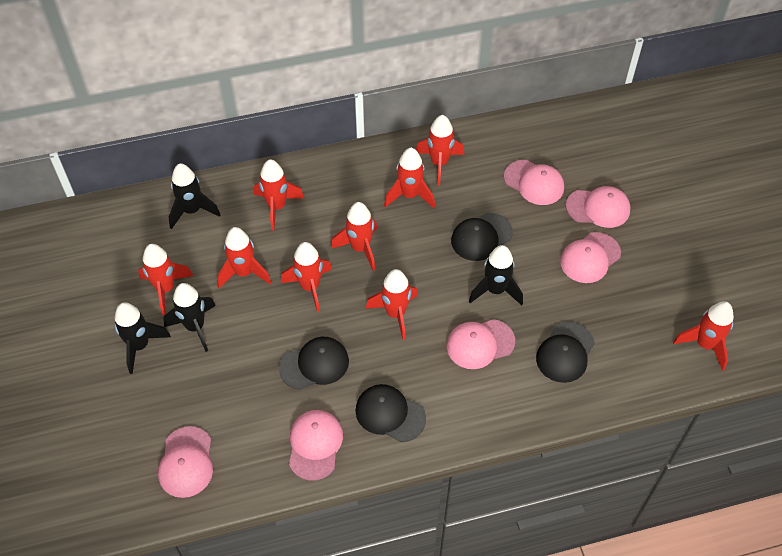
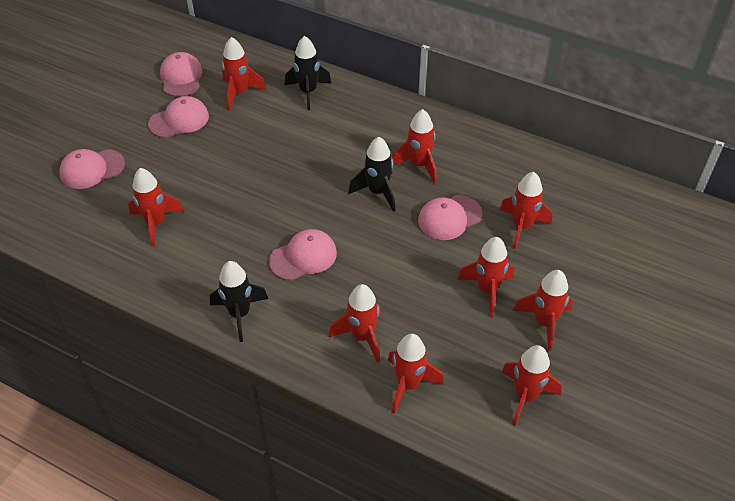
black cap: 4 -> 0
black rocket: 4 -> 3
pink cap: 6 -> 5

